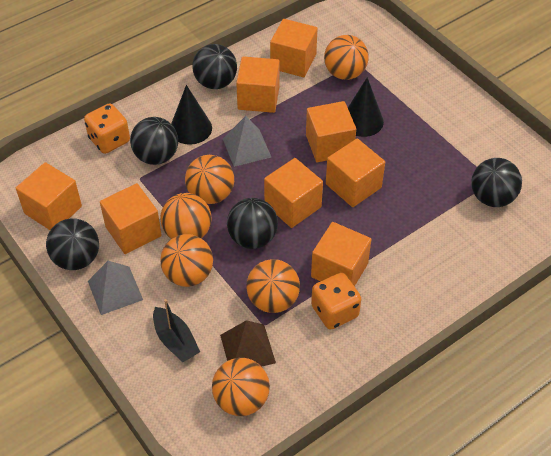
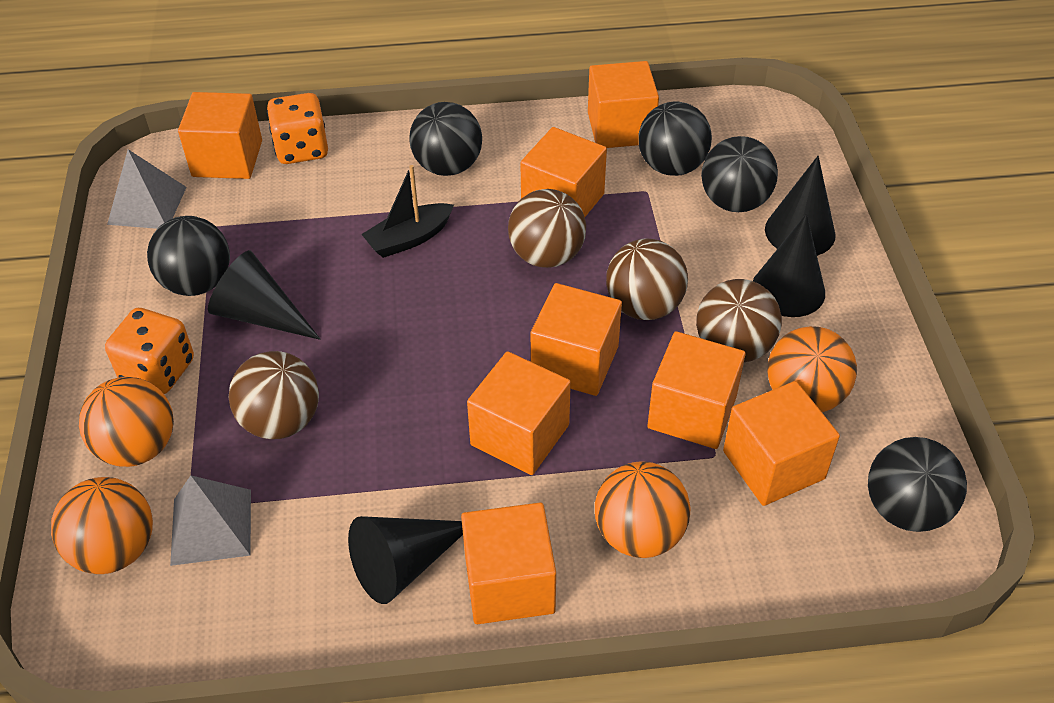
black cone: 2 -> 4
brown ball: 0 -> 4
brown pyramid: 1 -> 0
orange ball: 6 -> 4

